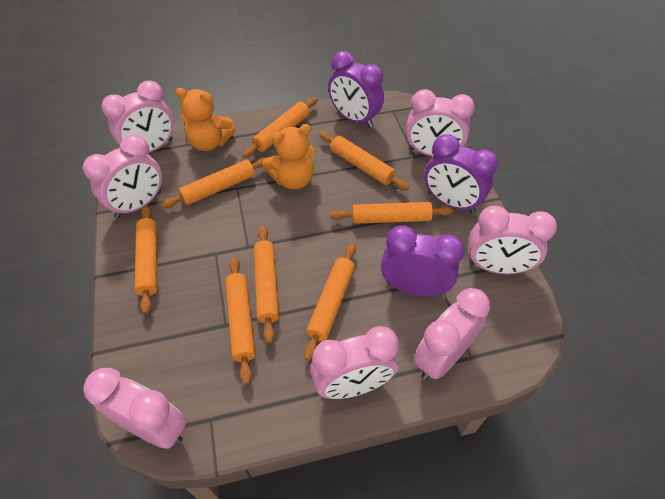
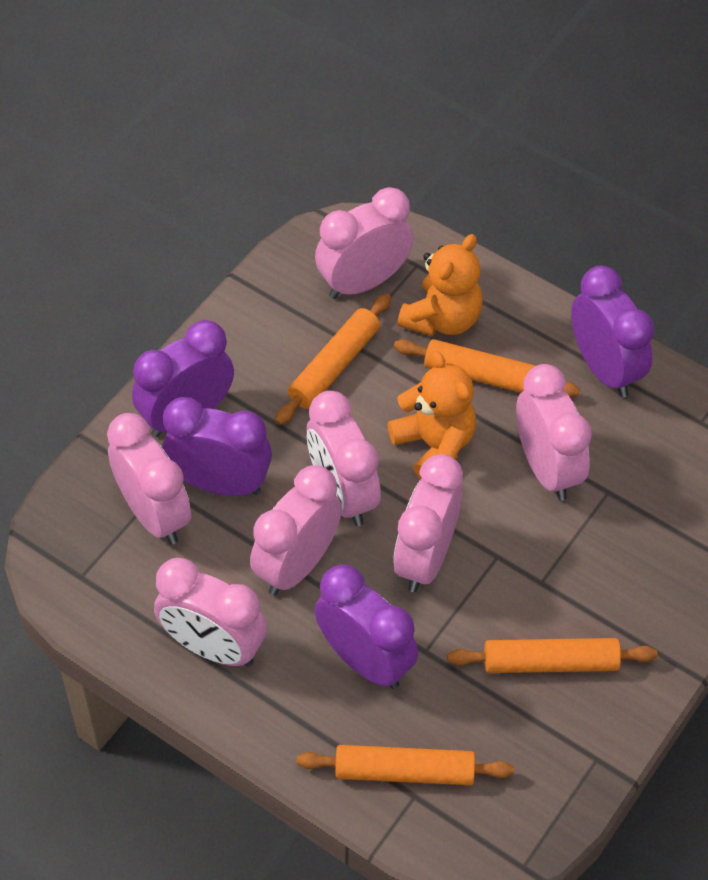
orange rolling pin: 8 -> 4
purple clock: 3 -> 4

